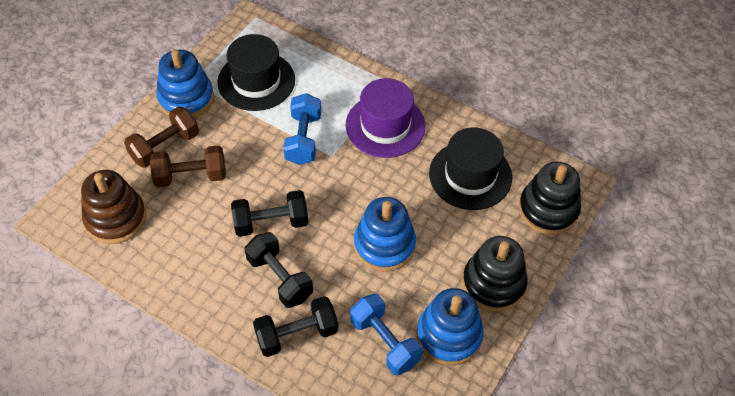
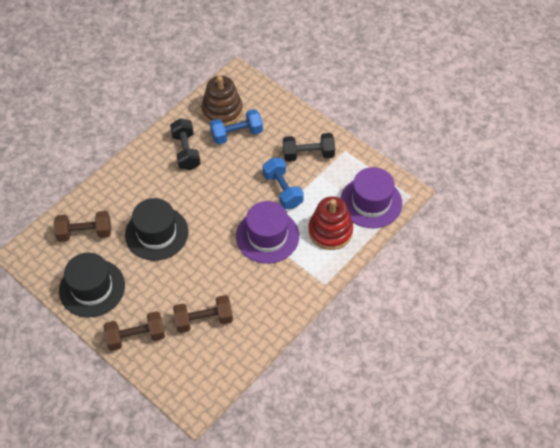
black dumbbell: 3 -> 2
black stacking toy: 2 -> 0
blue stacking toy: 3 -> 0
brown dumbbell: 2 -> 3
purple hat: 1 -> 2
red stacking toy: 0 -> 1

